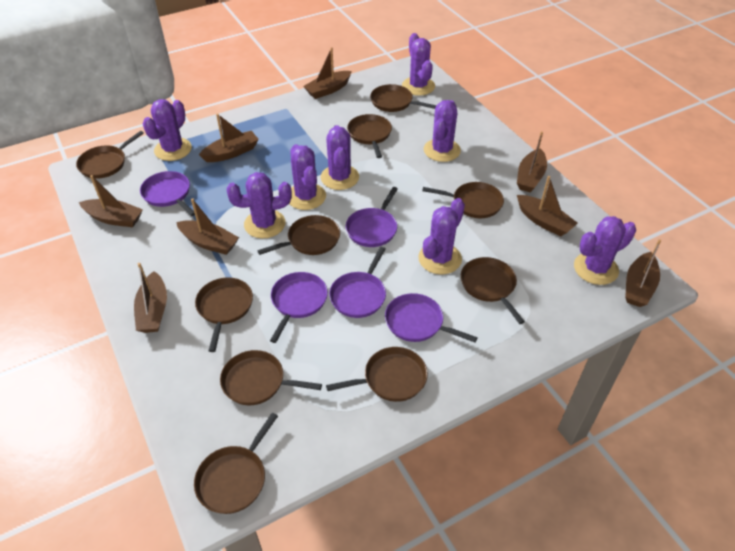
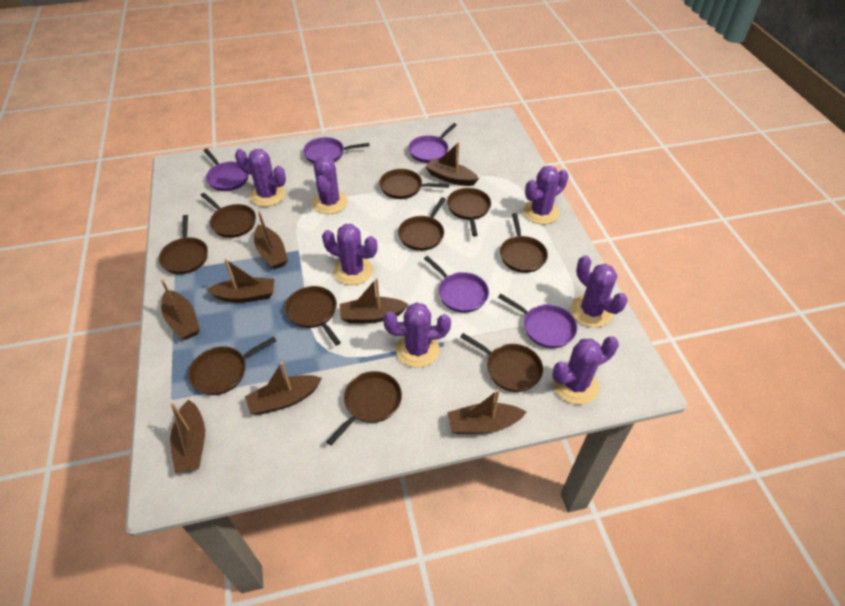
purple cactus: 8 -> 7

